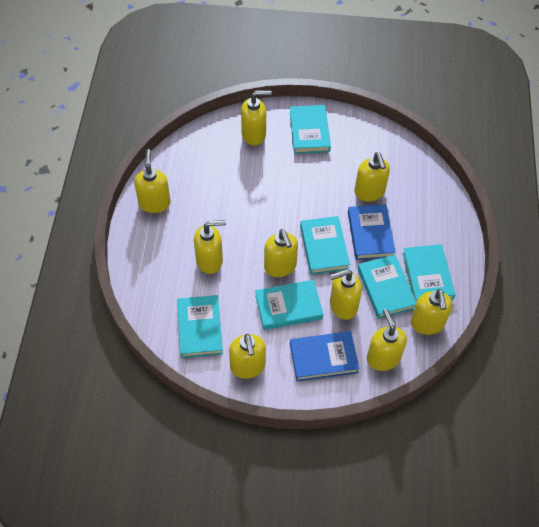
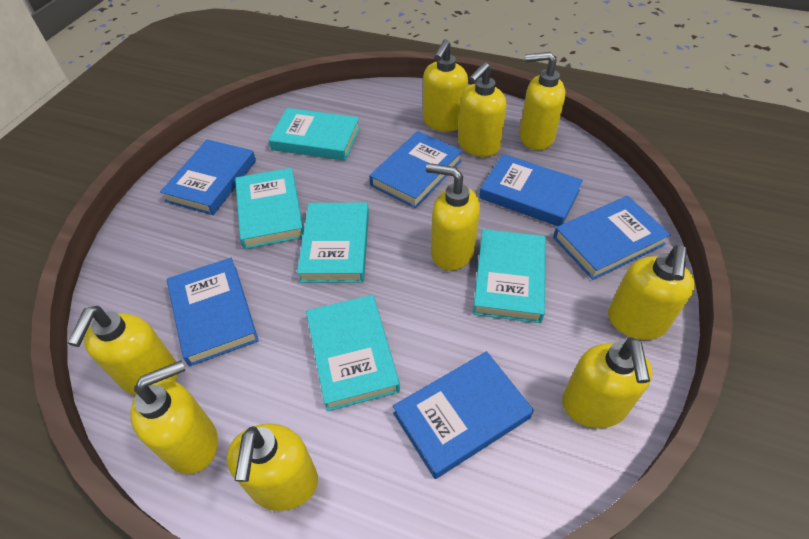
blue book: 2 -> 6
turquoise book: 6 -> 5

